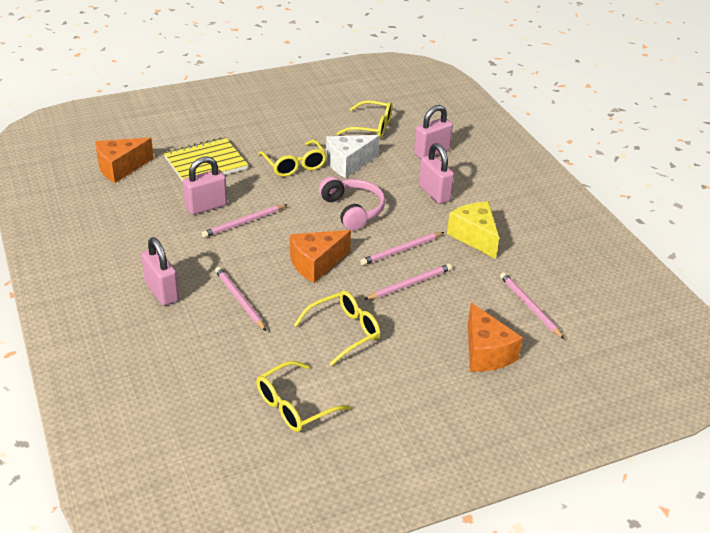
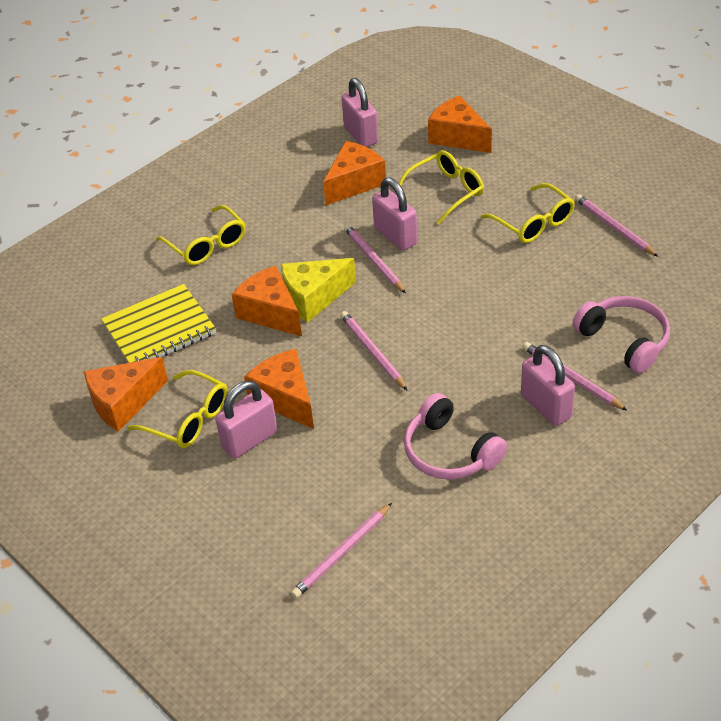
orange cheese: 3 -> 5
pink headphones: 1 -> 2
white cheese: 1 -> 0

